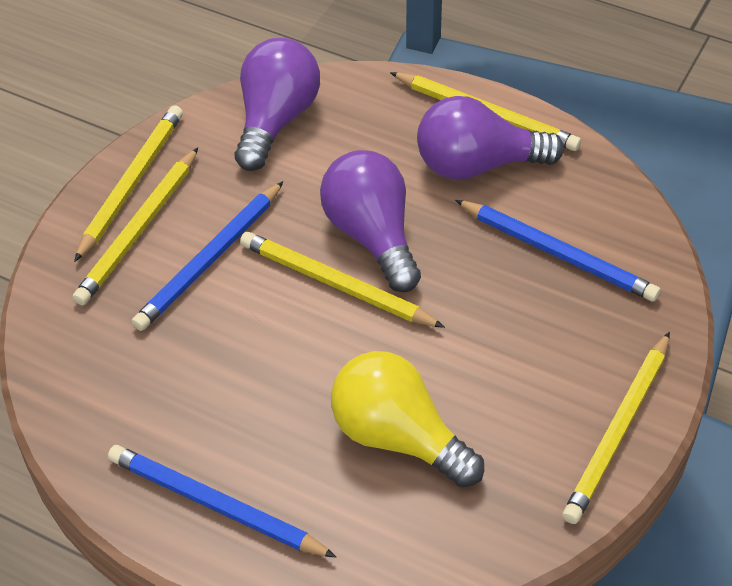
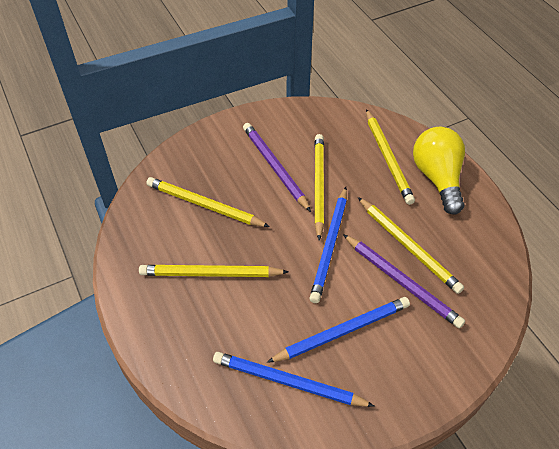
purple light bulb: 3 -> 0
purple pencil: 0 -> 2

